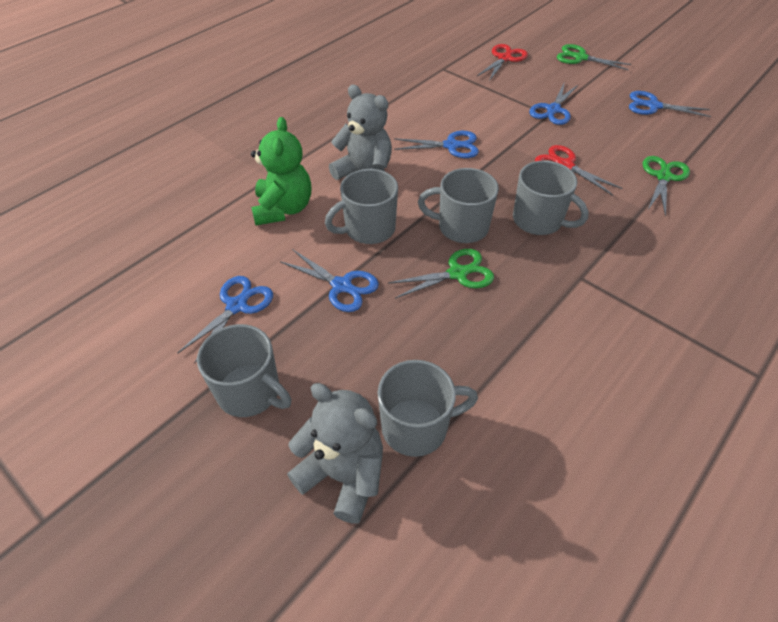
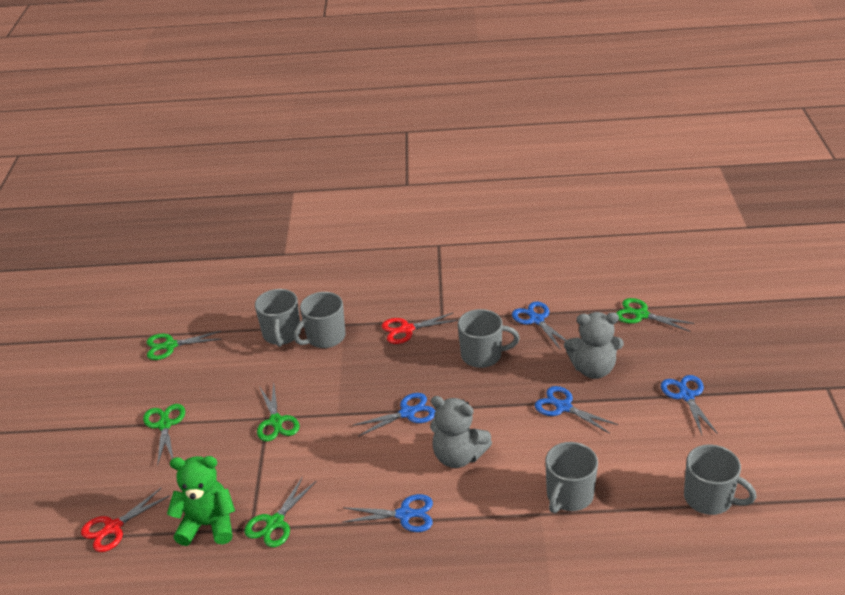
green scissors: 3 -> 5

